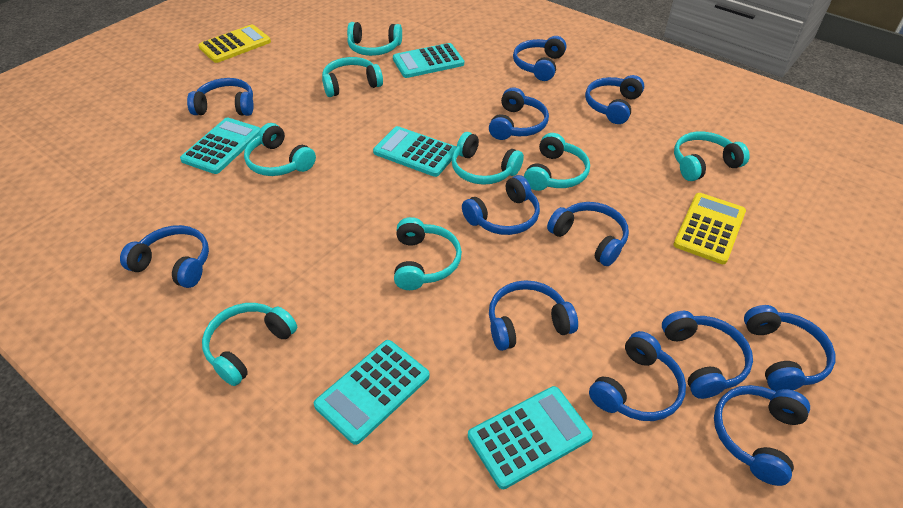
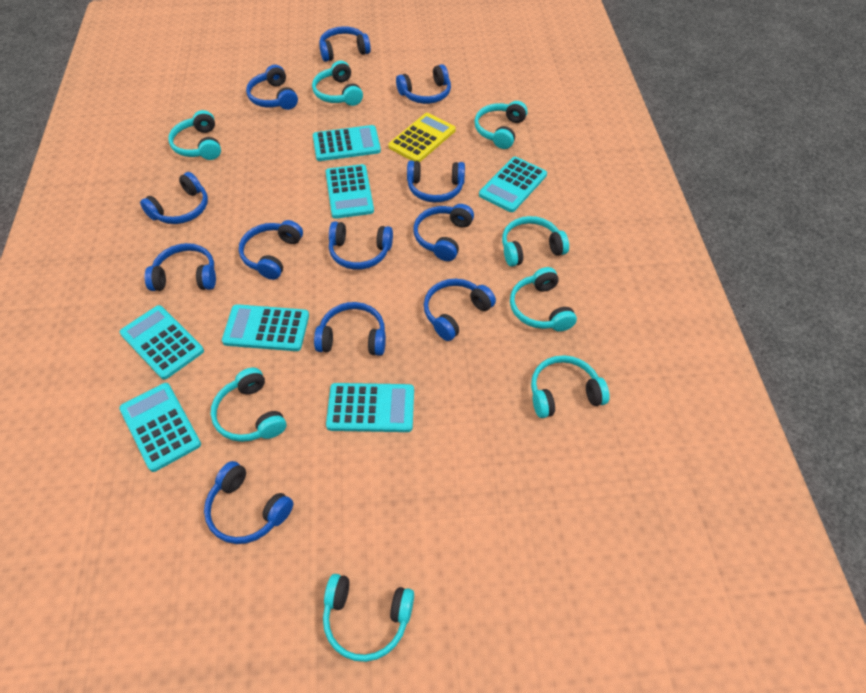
turquoise calculator: 5 -> 7
yellow calculator: 2 -> 1

